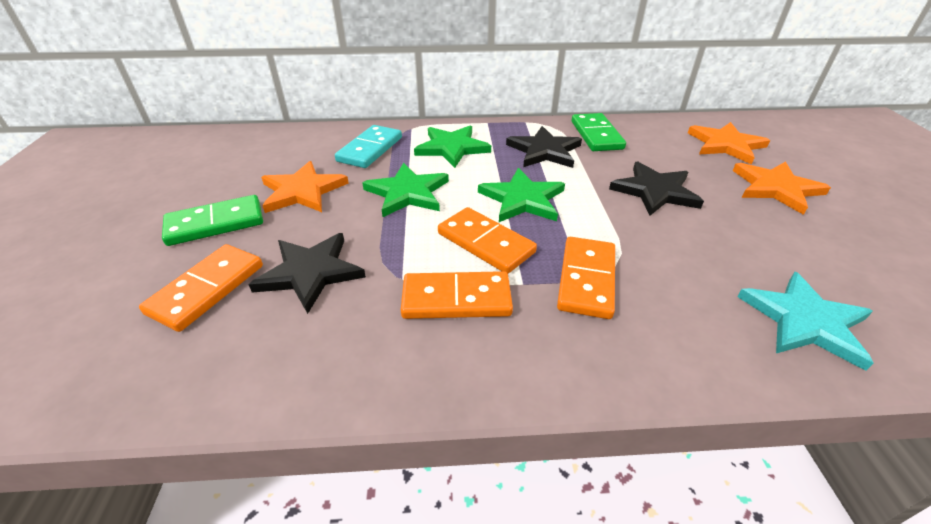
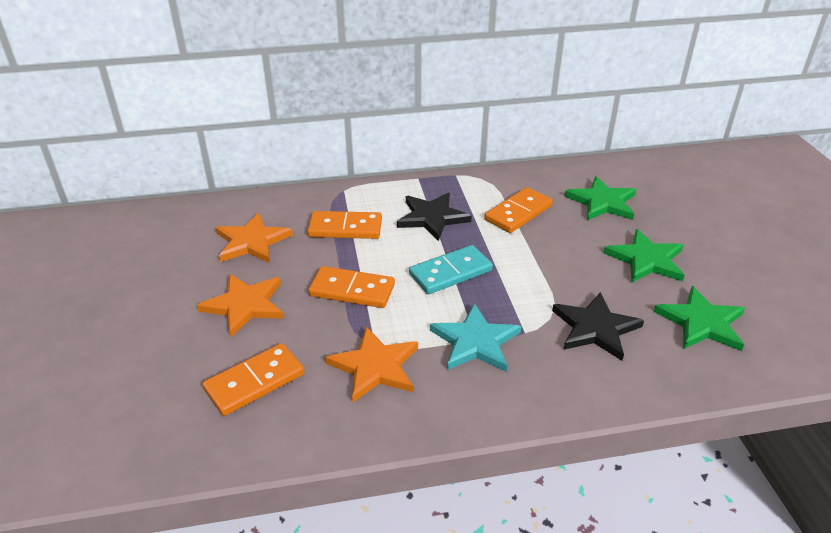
black star: 3 -> 2
green domino: 2 -> 0

